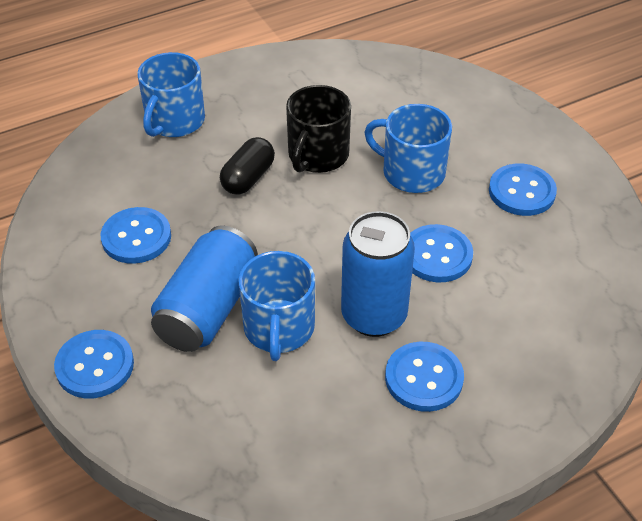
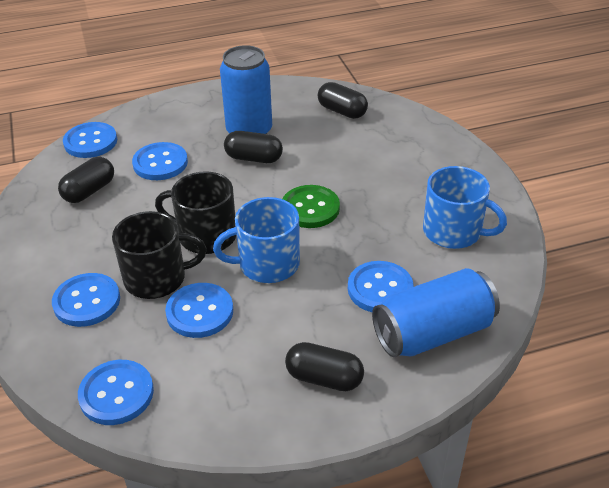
black capsule: 1 -> 4
black mug: 1 -> 2
blue button: 5 -> 6
blue mug: 3 -> 2
green button: 0 -> 1

